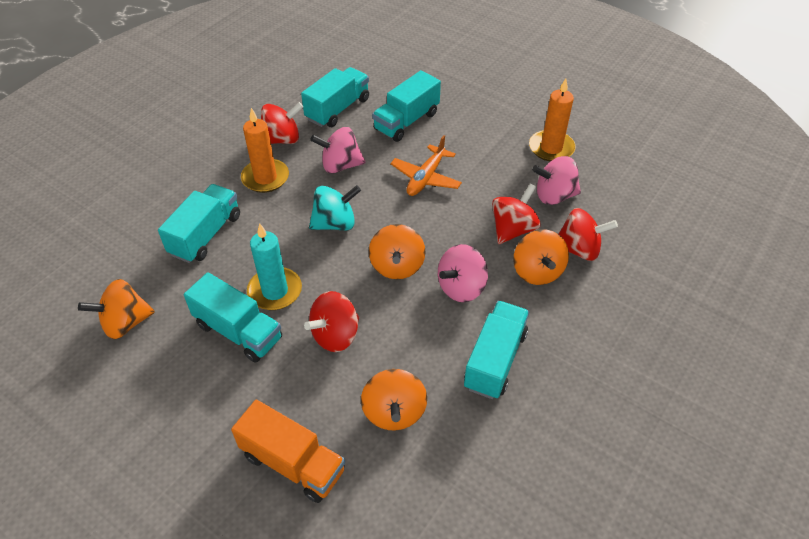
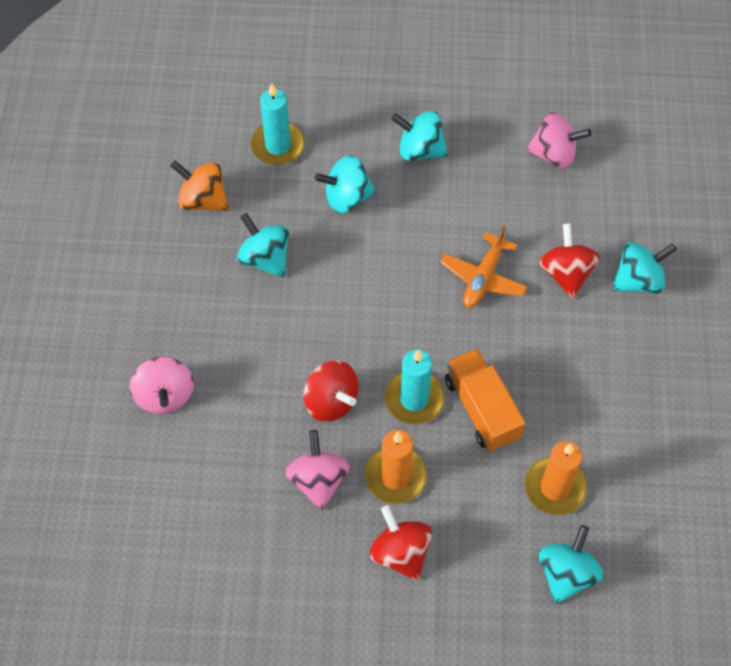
orange spinning top: 4 -> 1
red spinning top: 4 -> 3
turquoise candle: 1 -> 2
turquoise spinning top: 1 -> 5
turquoise truck: 5 -> 0

